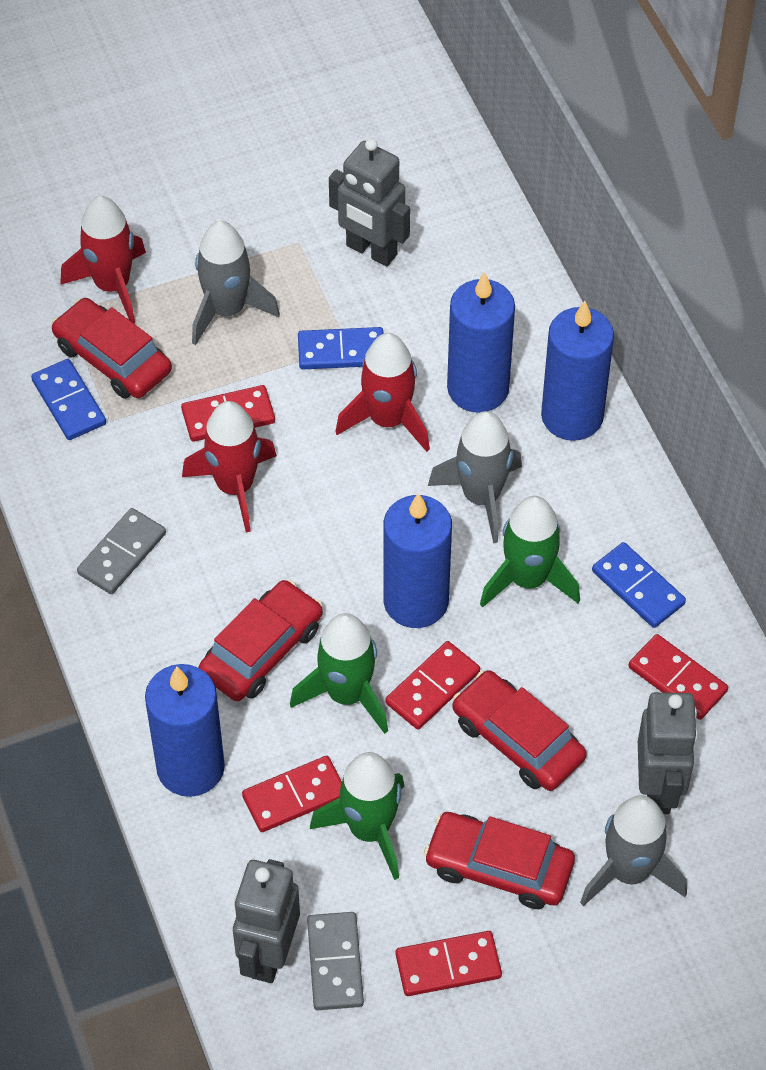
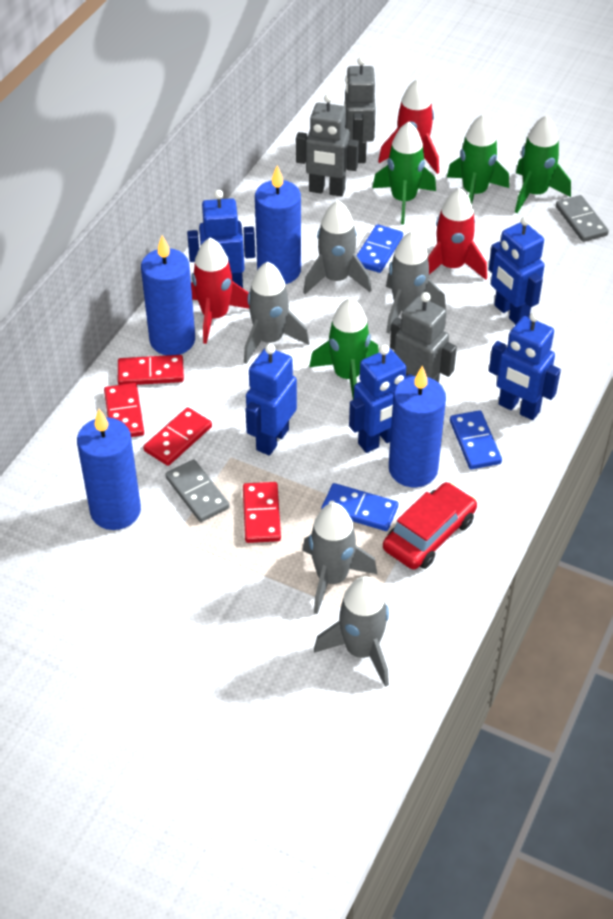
blue robot: 0 -> 5
green rocket: 3 -> 4
grey rocket: 3 -> 5
red car: 4 -> 1
red domino: 5 -> 4

